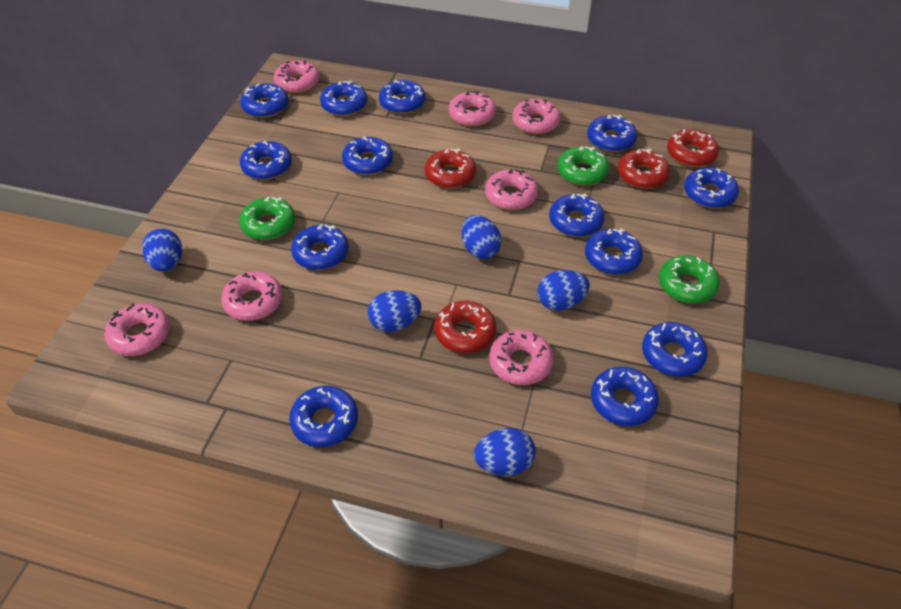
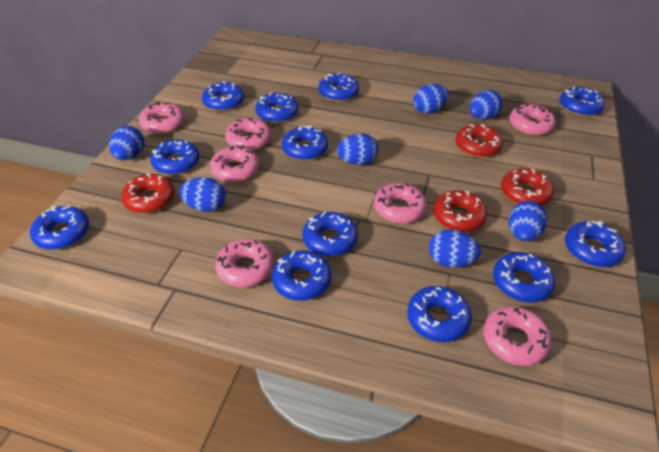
blue donut: 13 -> 12
blue egg: 5 -> 7
green donut: 3 -> 0

